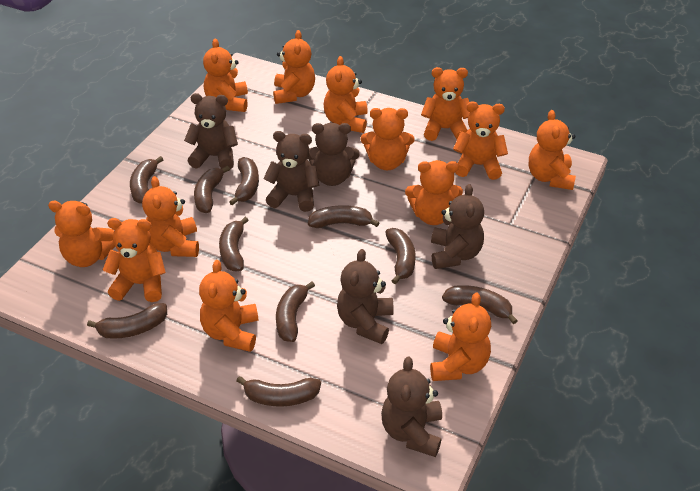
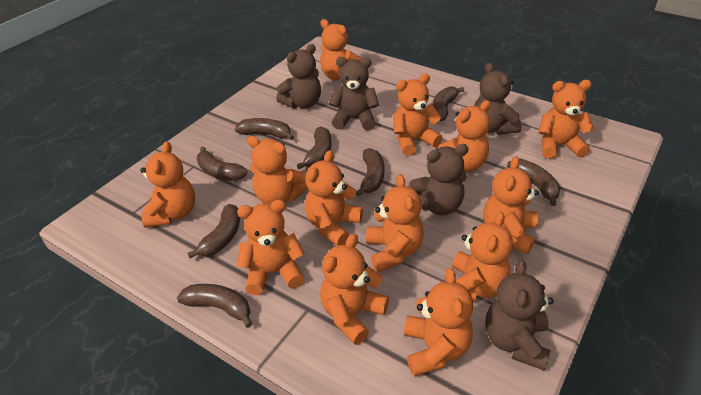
brown banana: 10 -> 8
brown teddy bear: 6 -> 5

